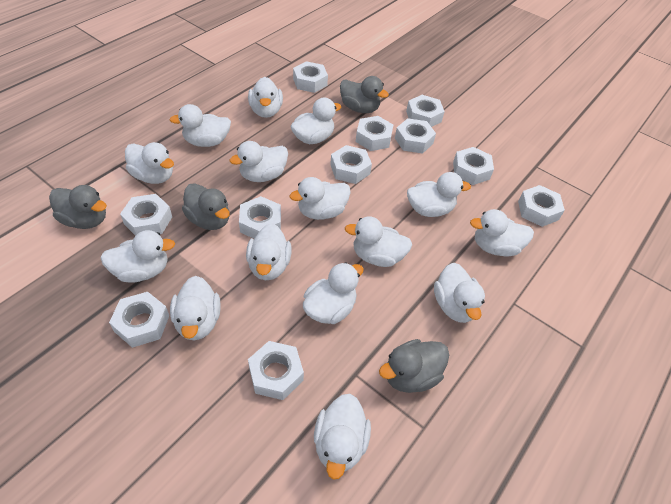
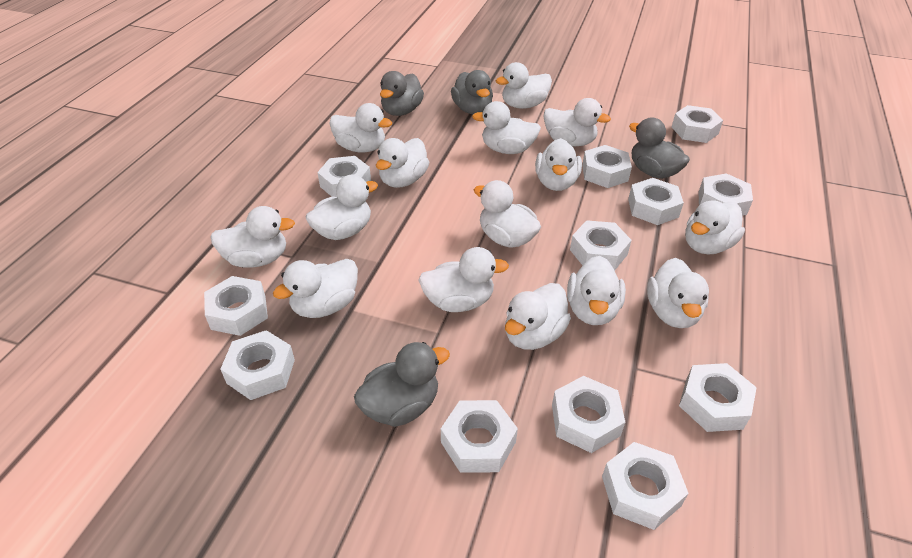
white nut: 11 -> 12

